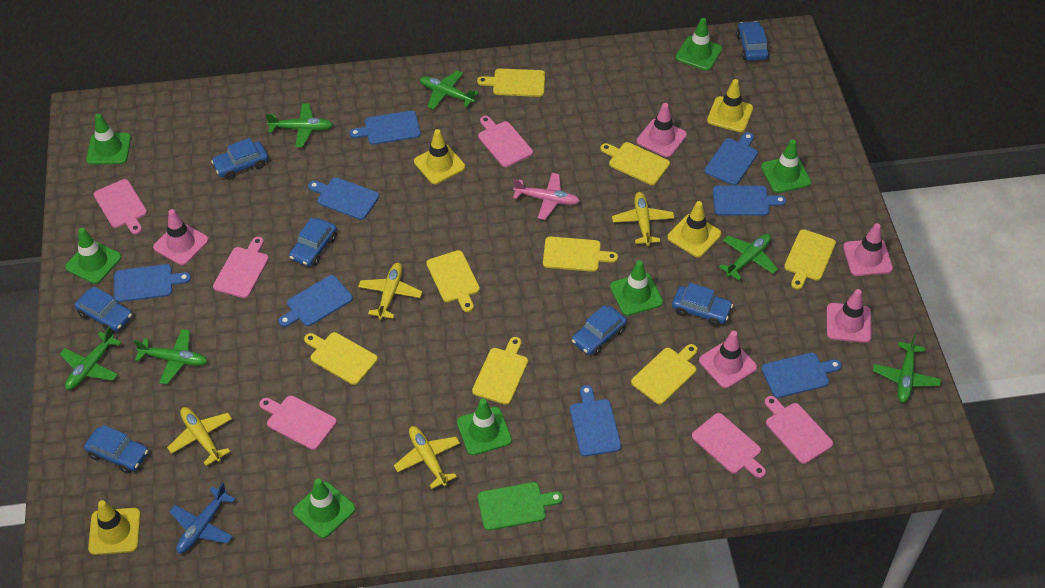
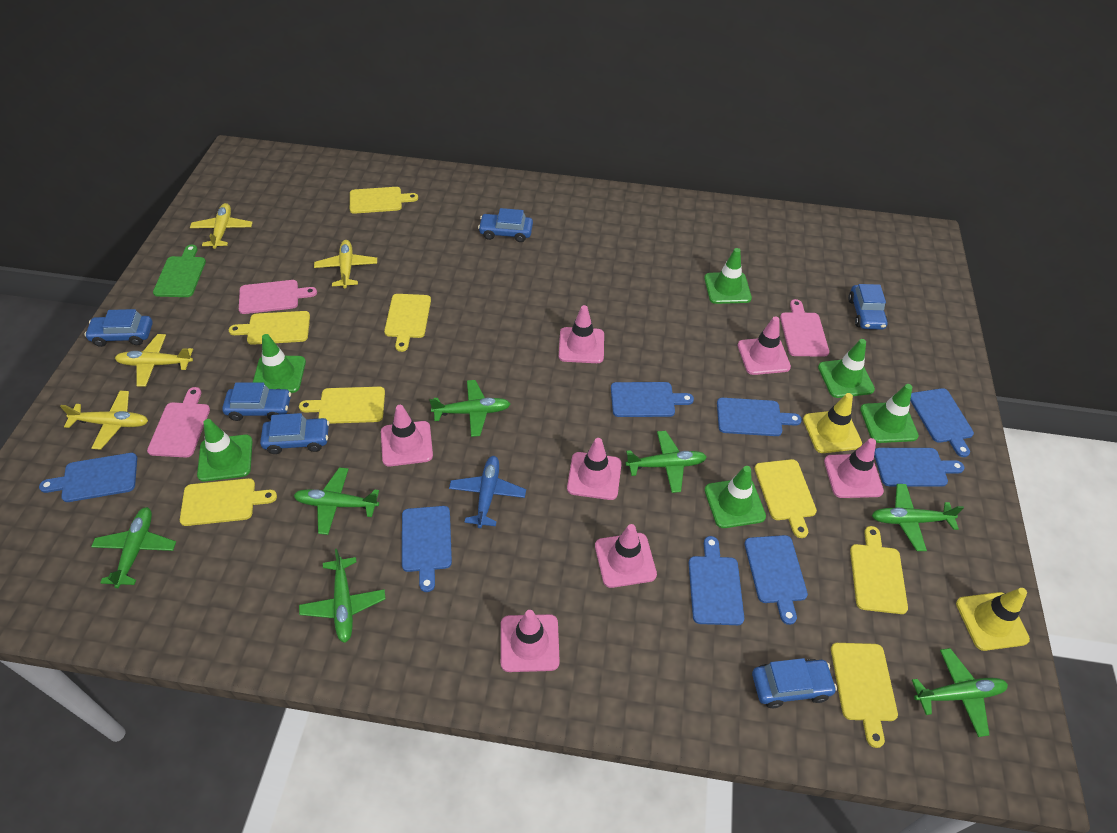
blue car: 7 -> 6
green plane: 6 -> 7
green traffic cone: 7 -> 6
pink cutting board: 6 -> 3
pink plane: 1 -> 0
pink traffic cone: 5 -> 7
yellow traffic cone: 4 -> 2

